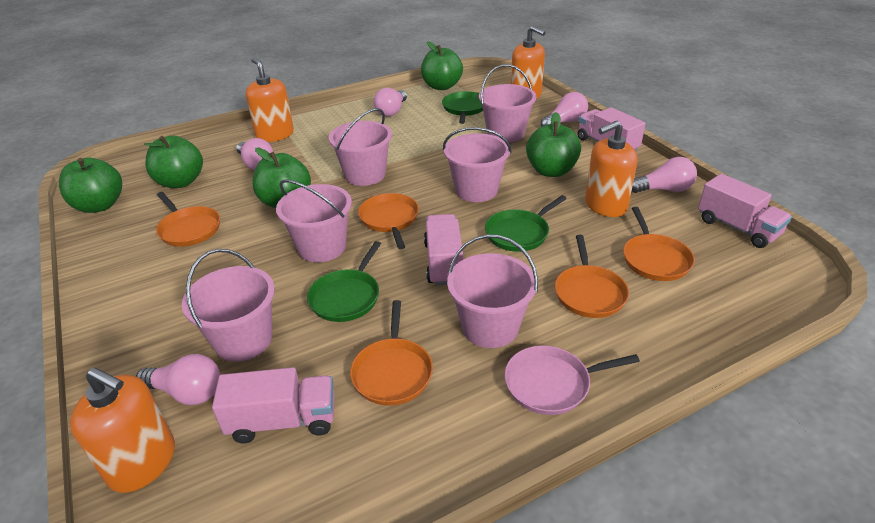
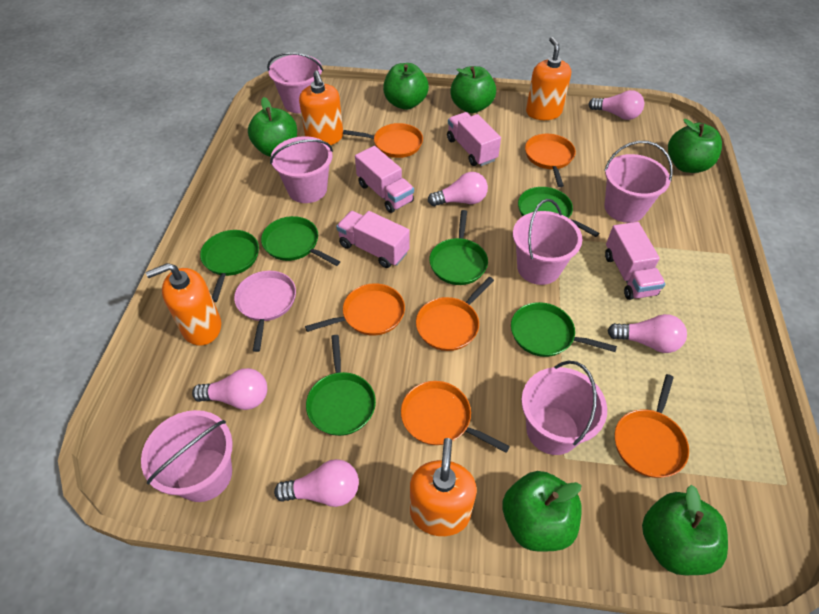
green apple: 5 -> 6
green pan: 3 -> 6
orange pan: 5 -> 6

